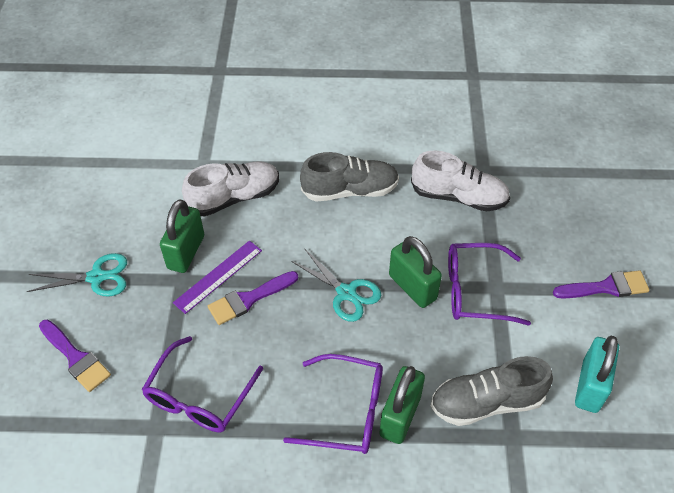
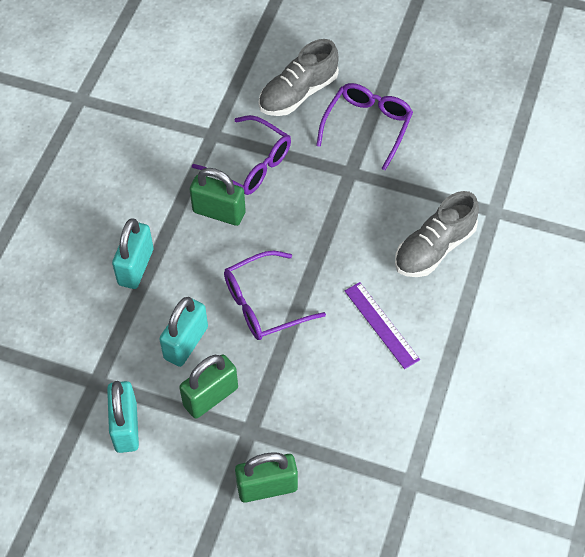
purple brush: 3 -> 0
turquoise padlock: 1 -> 3
turquoise scissors: 2 -> 0
white shoe: 2 -> 0

